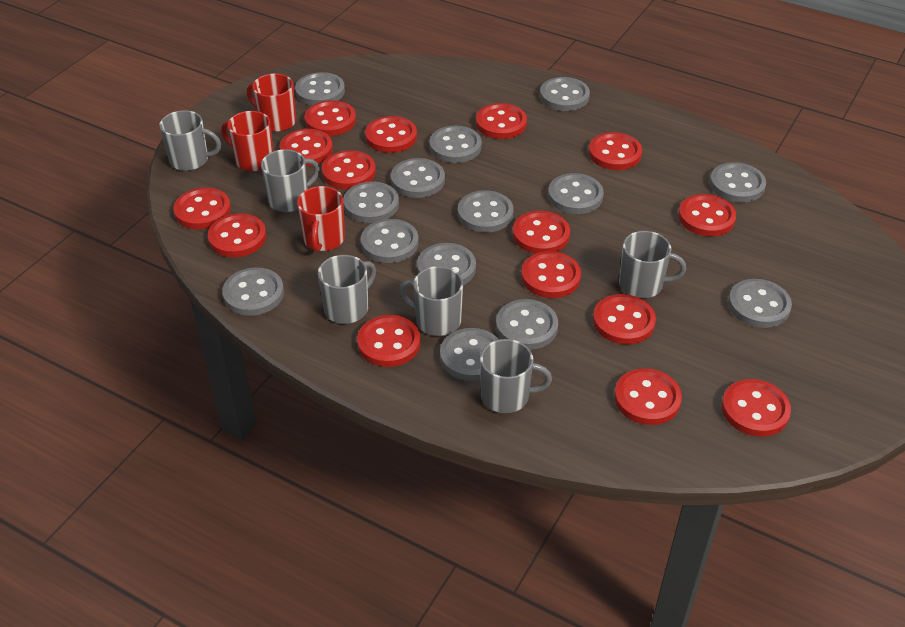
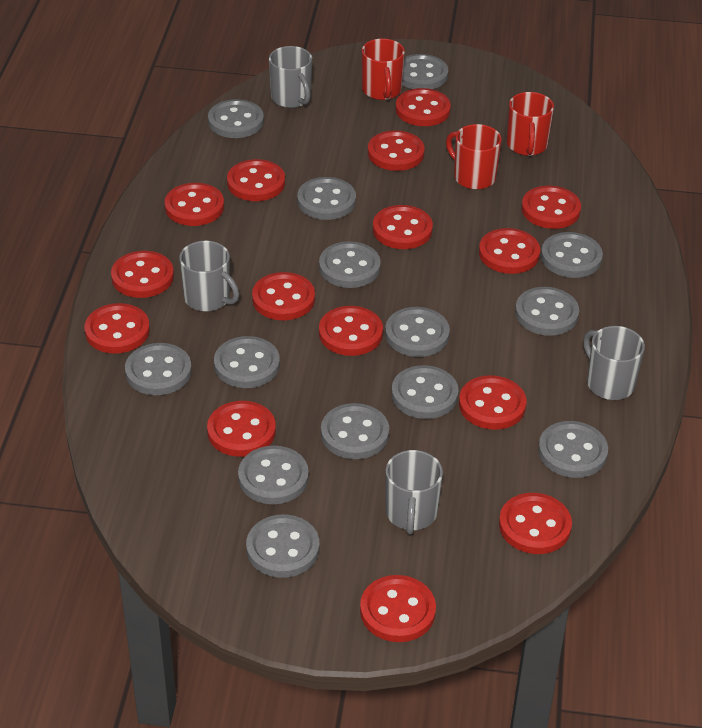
grey mug: 6 -> 4

